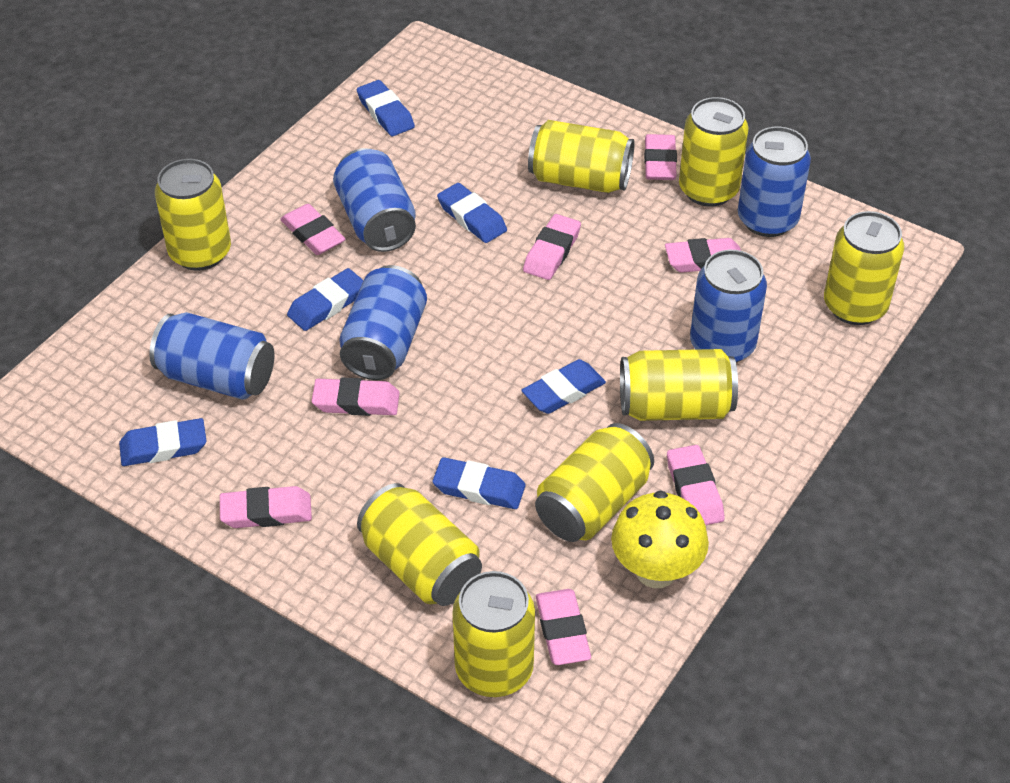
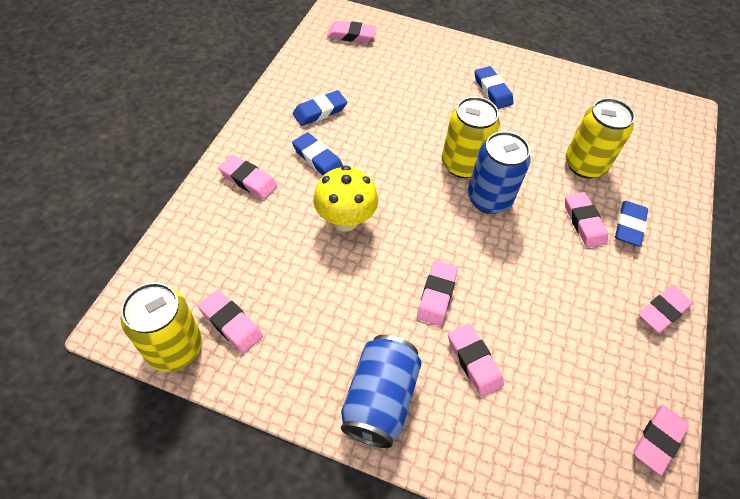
blue can: 5 -> 2
blue eraser: 6 -> 4
yellow can: 8 -> 3

